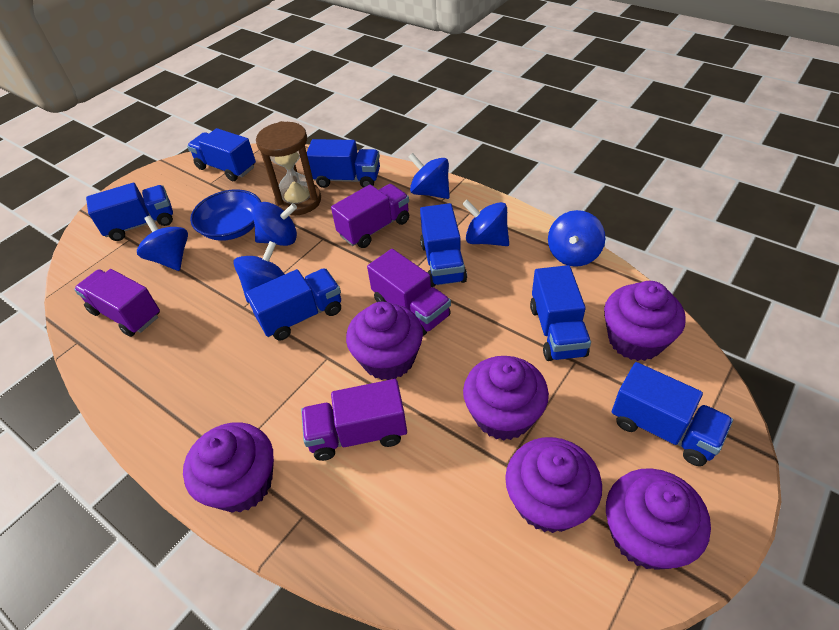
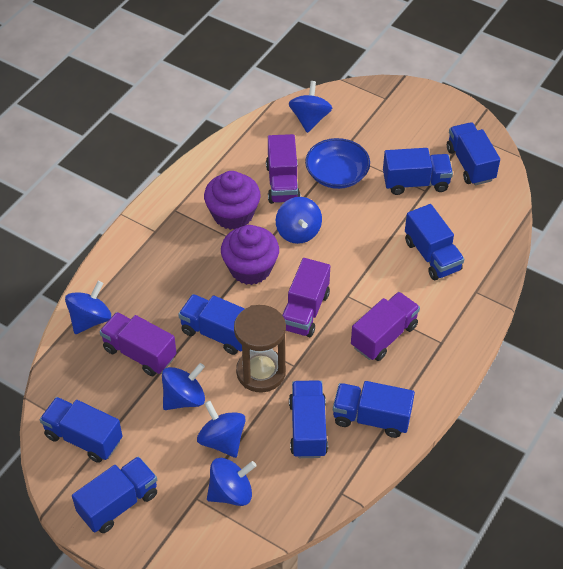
blue truck: 7 -> 8
purple cupcake: 6 -> 2

